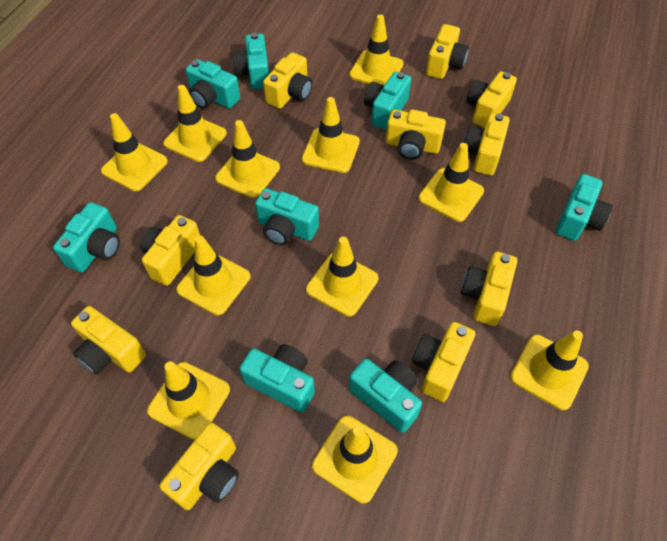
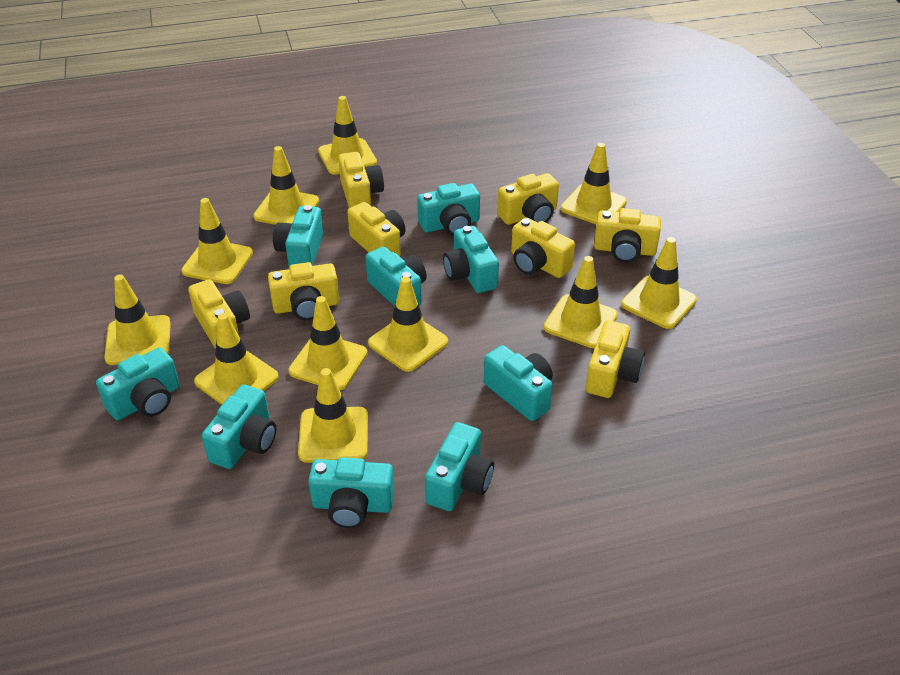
turquoise camera: 8 -> 9
yellow camera: 10 -> 8

